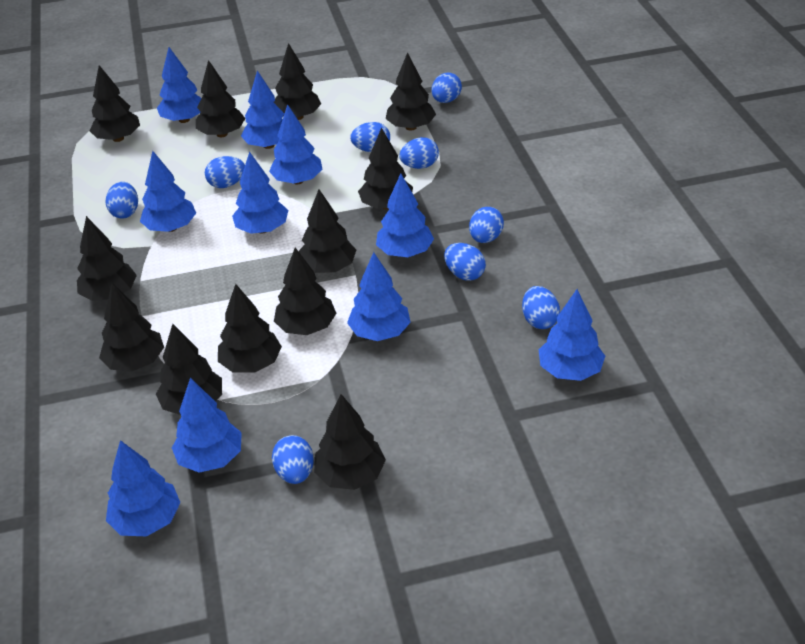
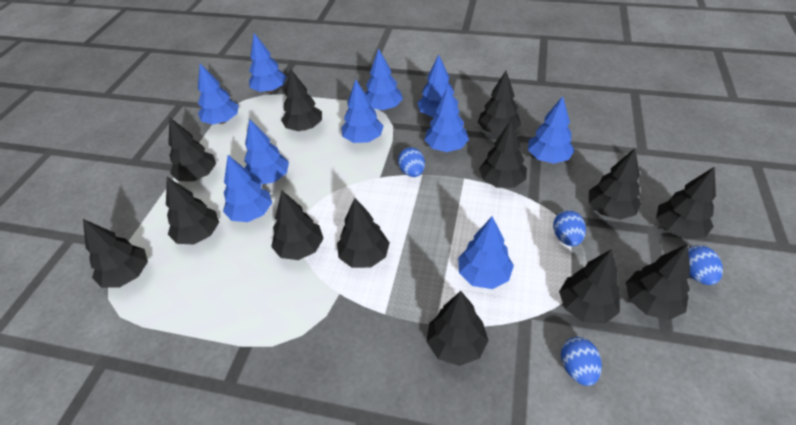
black tree: 12 -> 13
blue egg: 9 -> 4

